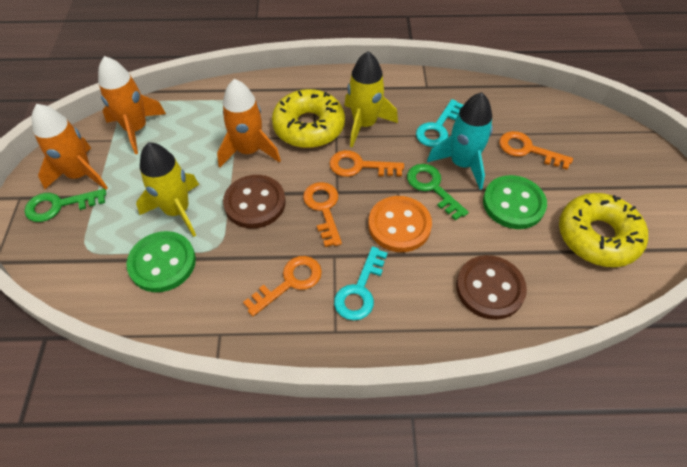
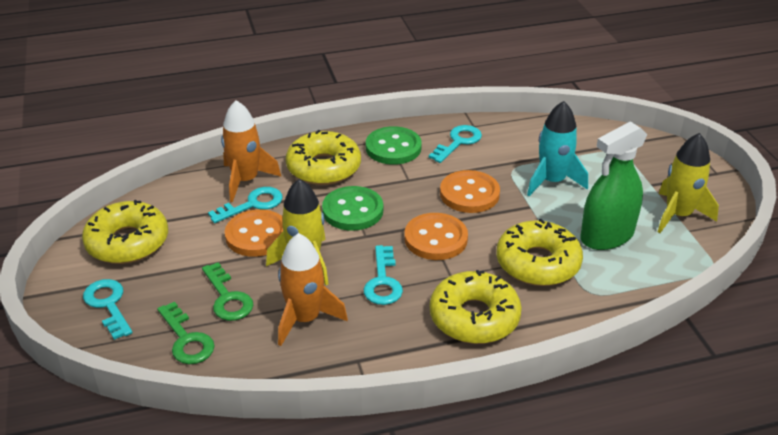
brown button: 2 -> 0
green spray bottle: 0 -> 1
orange button: 1 -> 3
orange key: 4 -> 0
orange rocket: 3 -> 2
turquoise key: 2 -> 4
yellow donut: 2 -> 4

